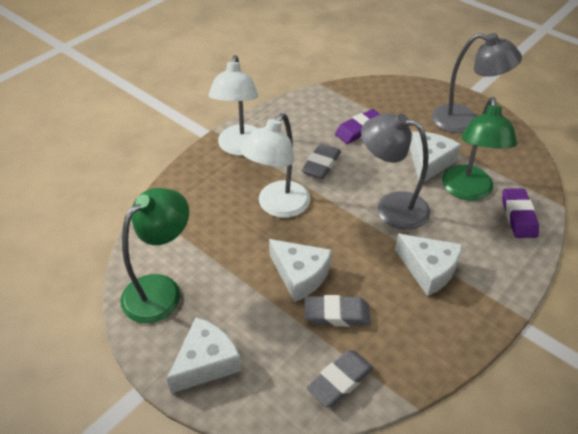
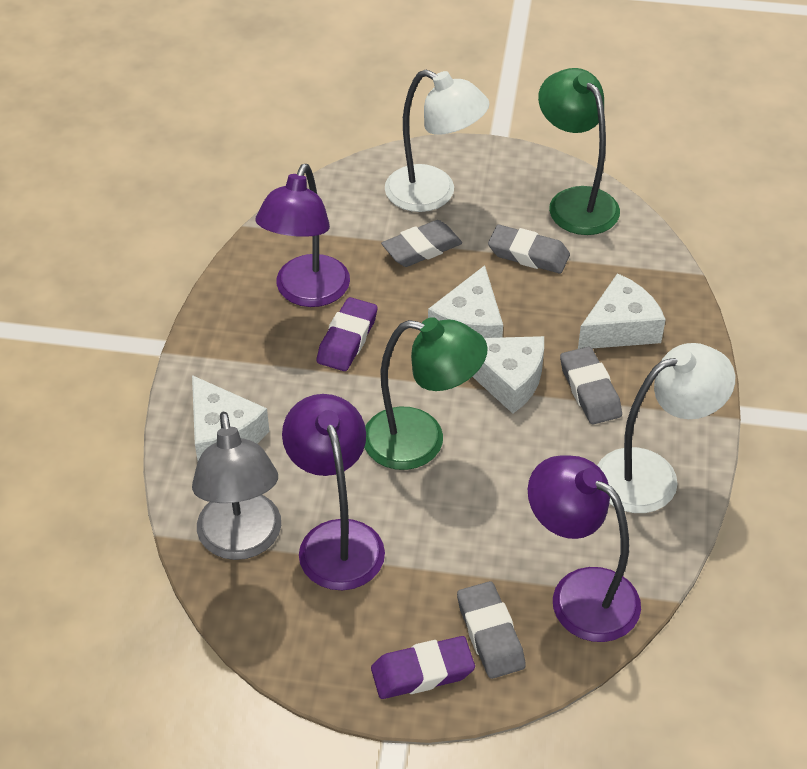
grey eraser: 3 -> 4
grey lamp: 2 -> 1
purple lamp: 0 -> 3

